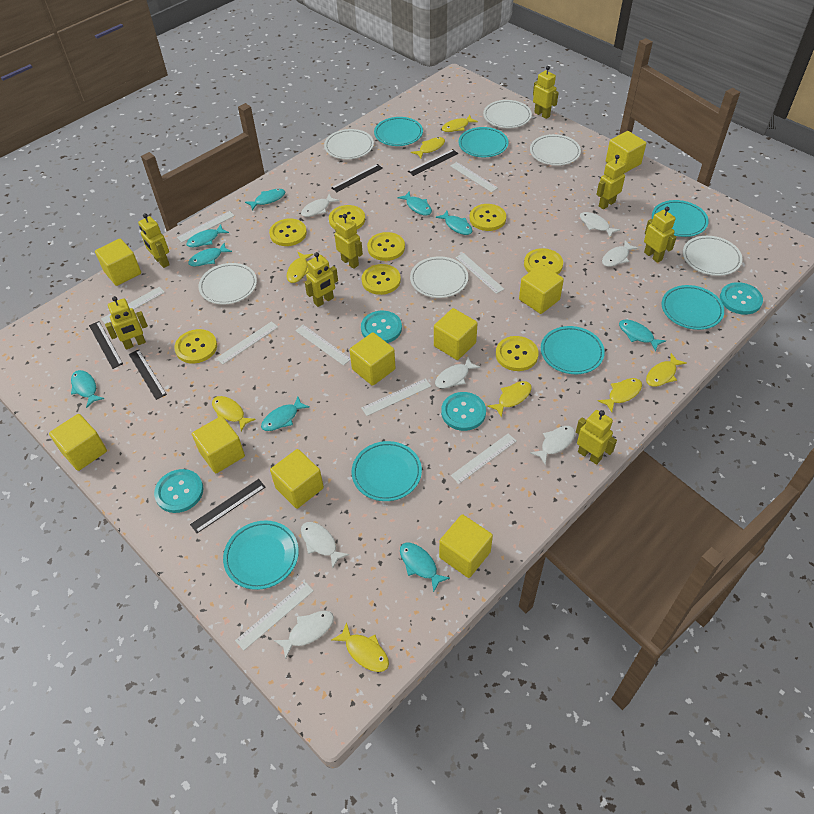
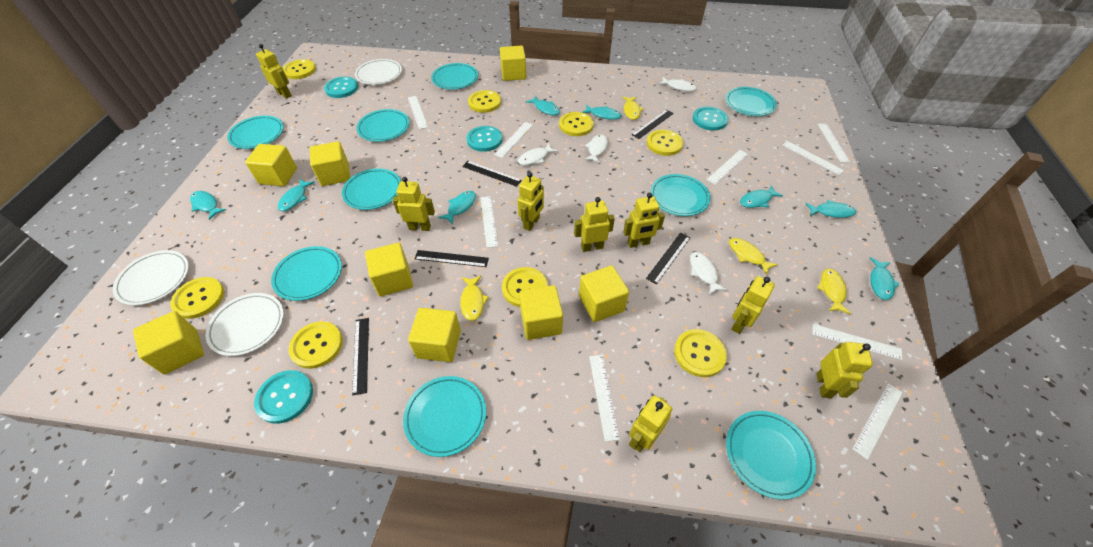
turquoise fish: 9 -> 8
turquoise plate: 7 -> 9
white fish: 7 -> 4
white plate: 6 -> 3
yellow cube: 9 -> 8
yellow fish: 8 -> 4

